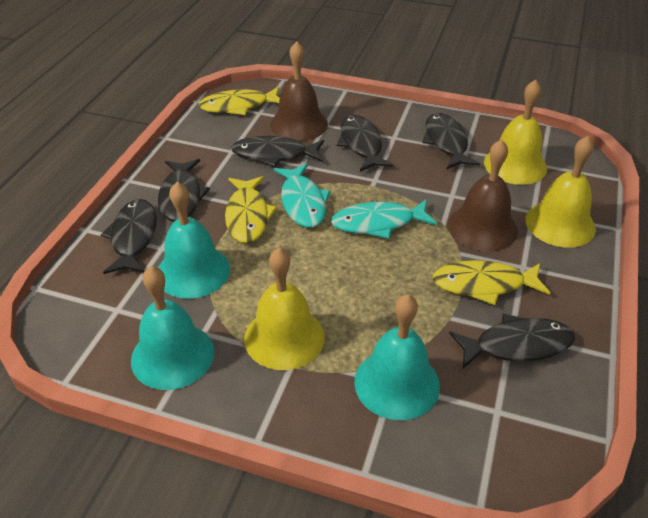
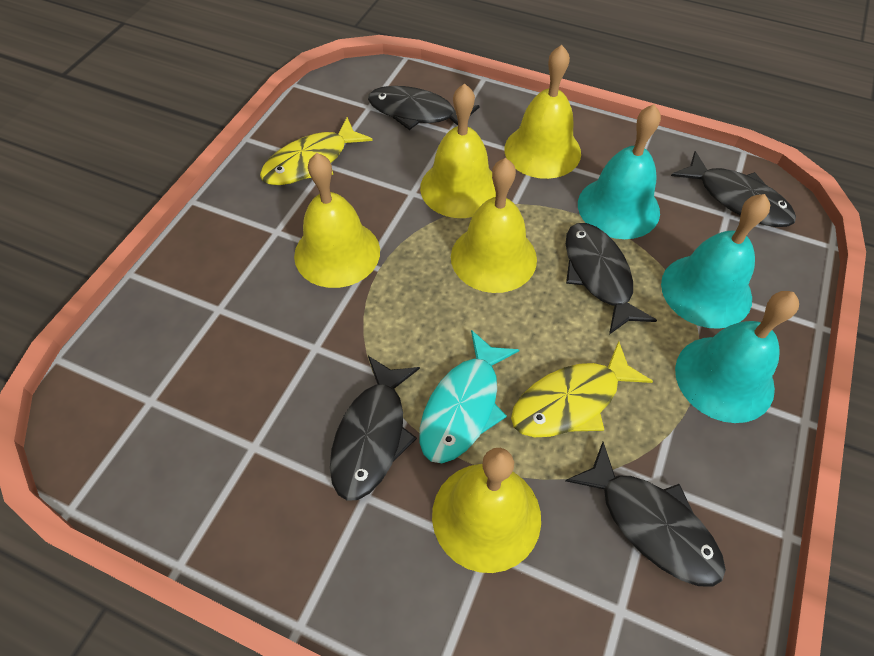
black fish: 6 -> 5
brown bell: 2 -> 0
turquoise fish: 2 -> 1
yellow bell: 3 -> 5
yellow fish: 3 -> 2

